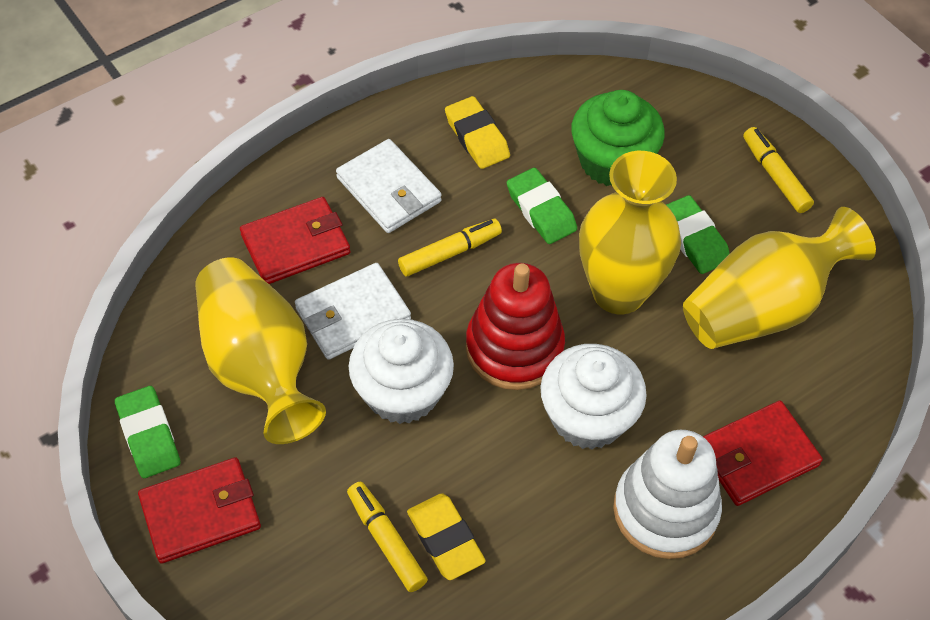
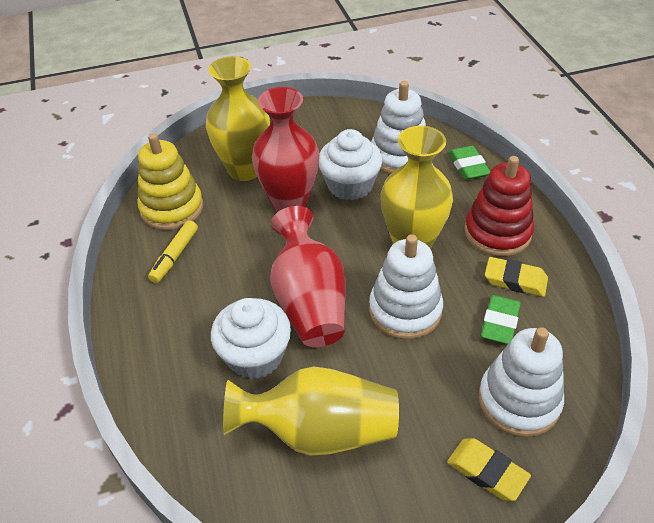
green cupcake: 1 -> 0
green eraser: 3 -> 2
red vase: 0 -> 2
red wallet: 3 -> 0
white stacking toy: 1 -> 3
white wallet: 2 -> 0
yellow marker: 3 -> 1
yellow stacking toy: 0 -> 1

